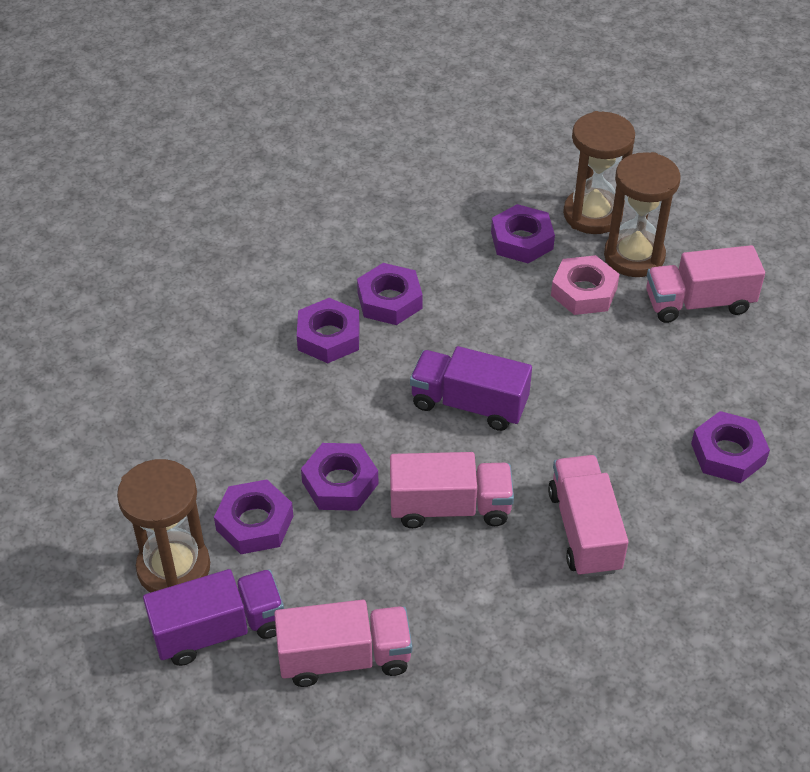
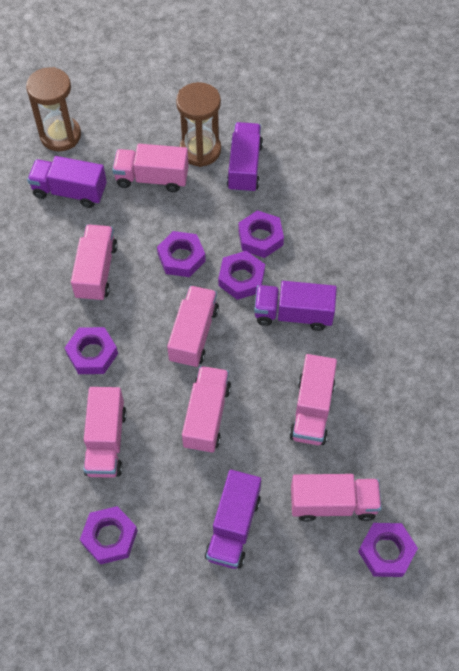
brown hourglass: 3 -> 2
pink nut: 1 -> 0
pink truck: 4 -> 7
purple truck: 2 -> 4

